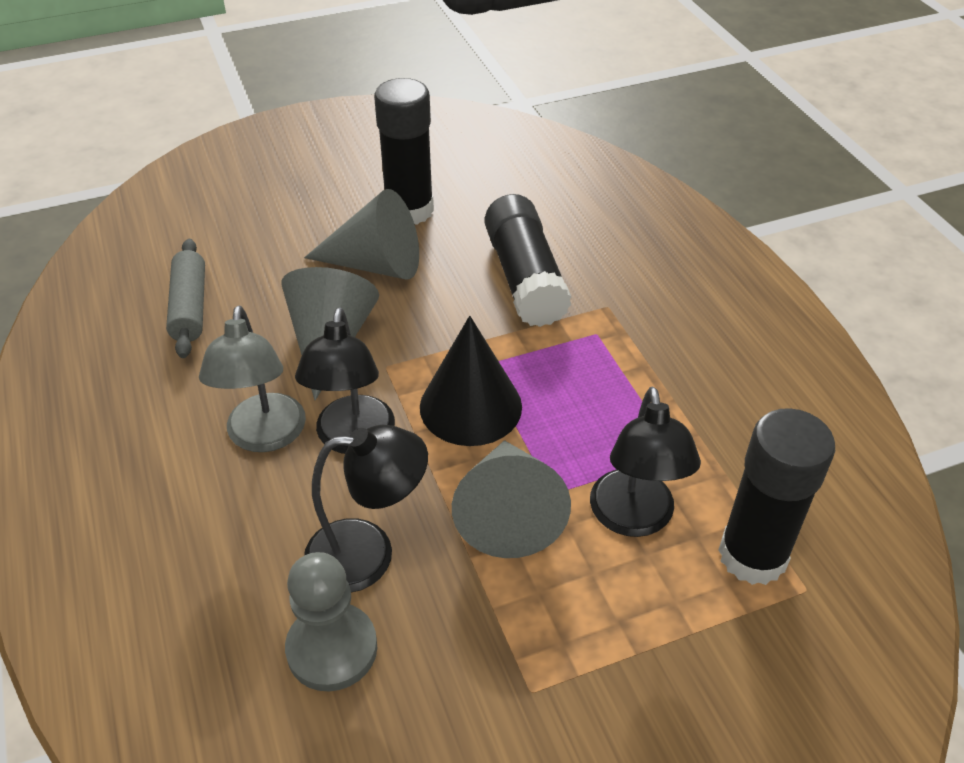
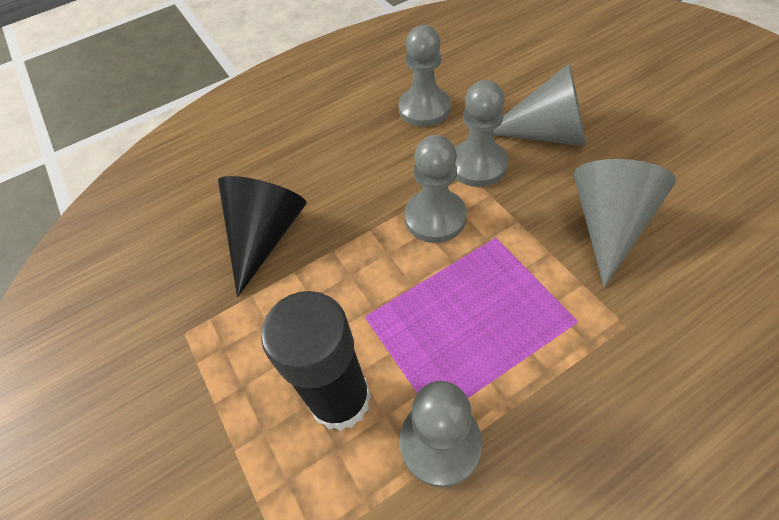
black glue stick: 3 -> 1
black lamp: 3 -> 0
grey cone: 3 -> 2
grey lamp: 1 -> 0
grey pawn: 1 -> 4
grey rolling pin: 1 -> 0

